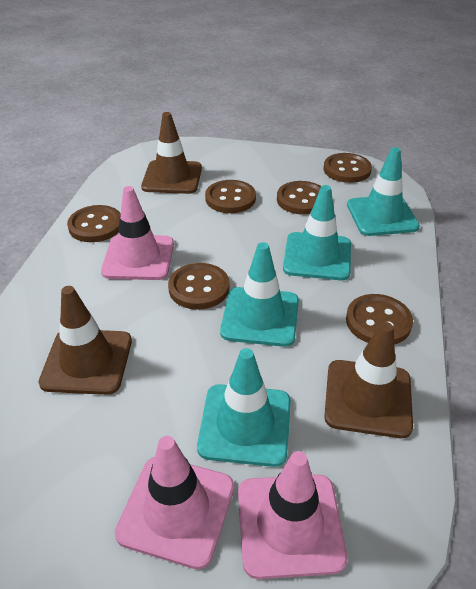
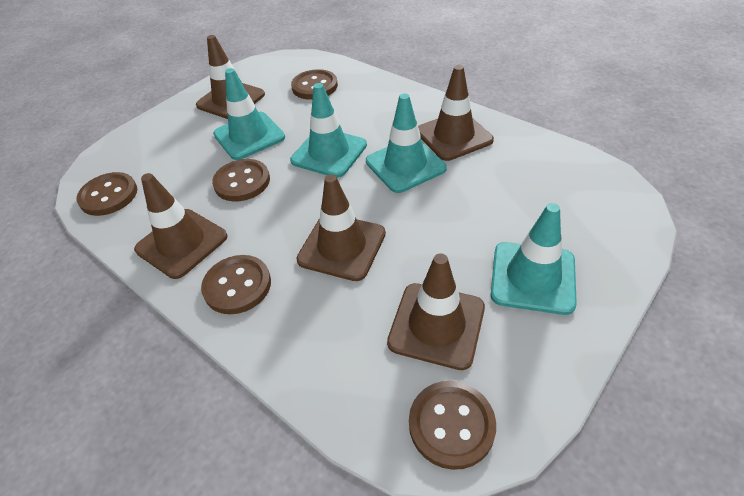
brown button: 6 -> 5
brown traffic cone: 3 -> 5
pink traffic cone: 3 -> 0

